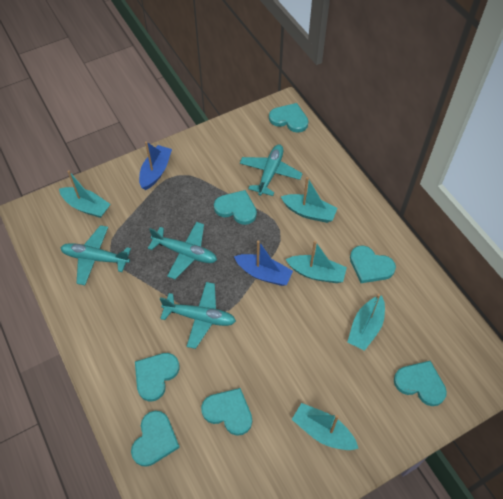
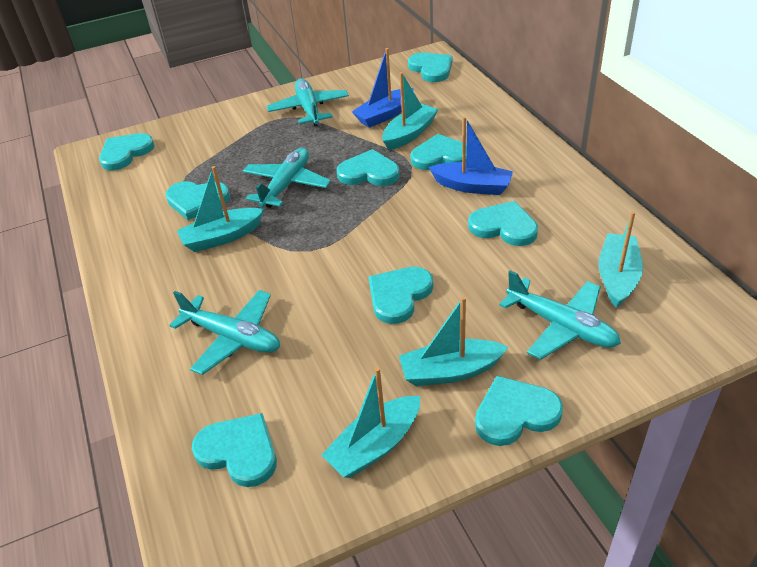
turquoise heart: 7 -> 9

